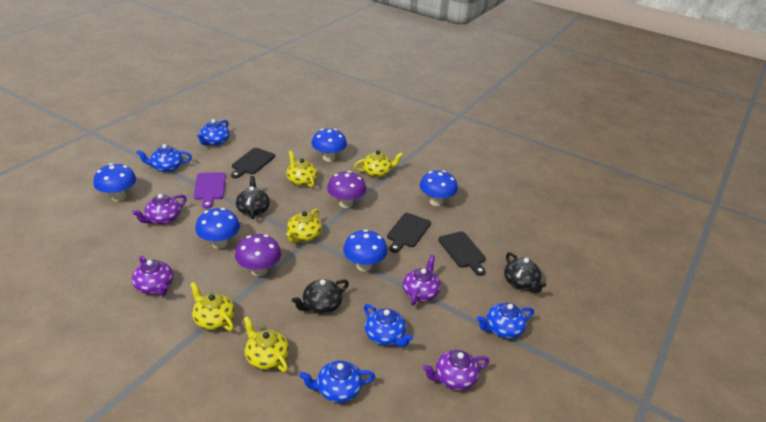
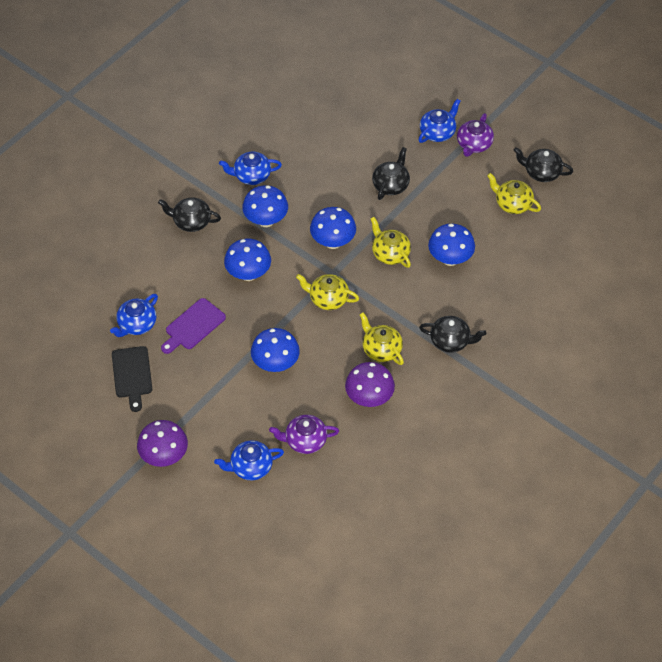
black cutting board: 3 -> 1
black teapot: 3 -> 4
blue teapot: 5 -> 4
purple teapot: 4 -> 2
yellow teapot: 5 -> 4

